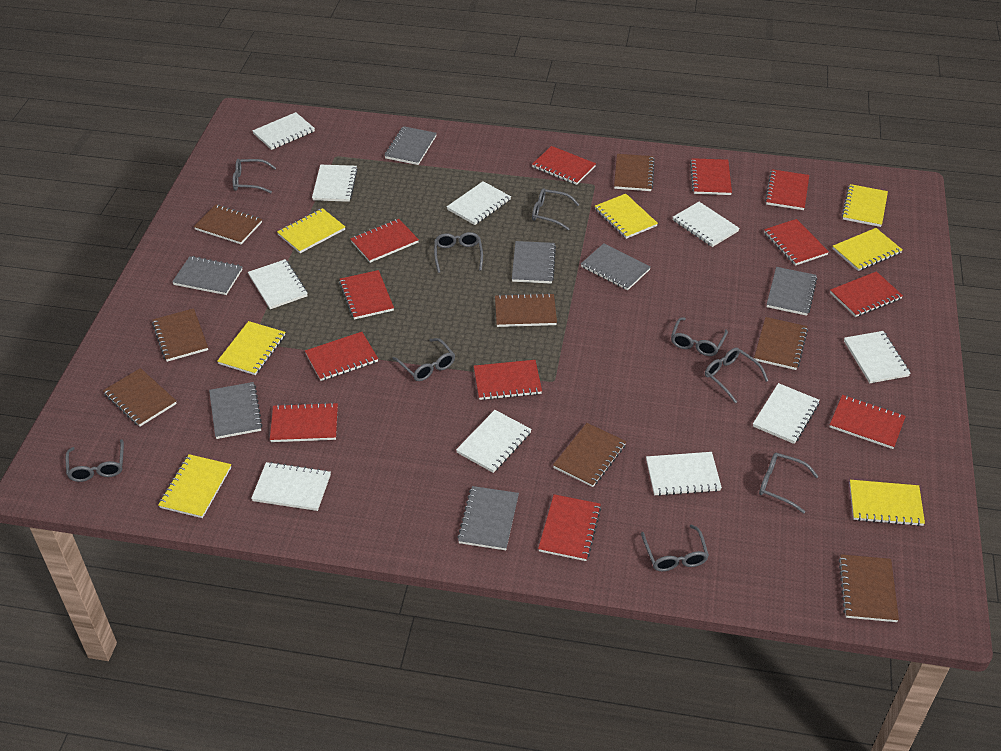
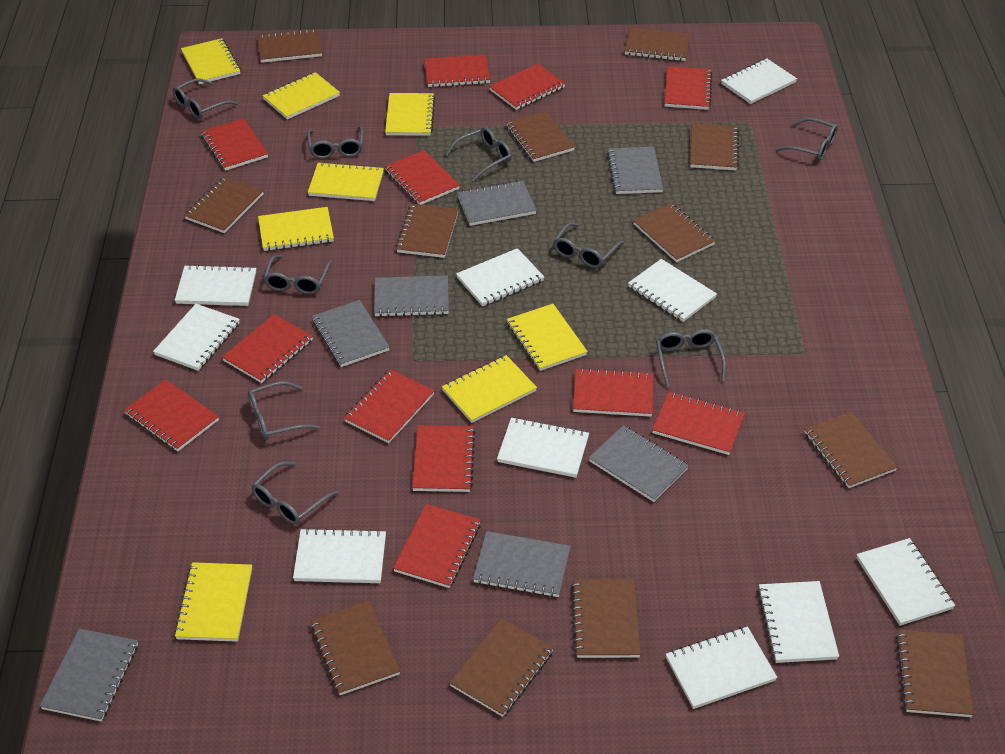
brown notebook: 8 -> 12
yellow notebook: 7 -> 8

